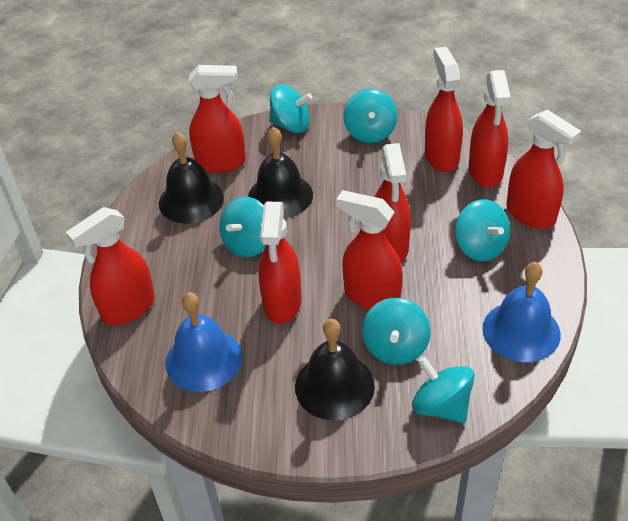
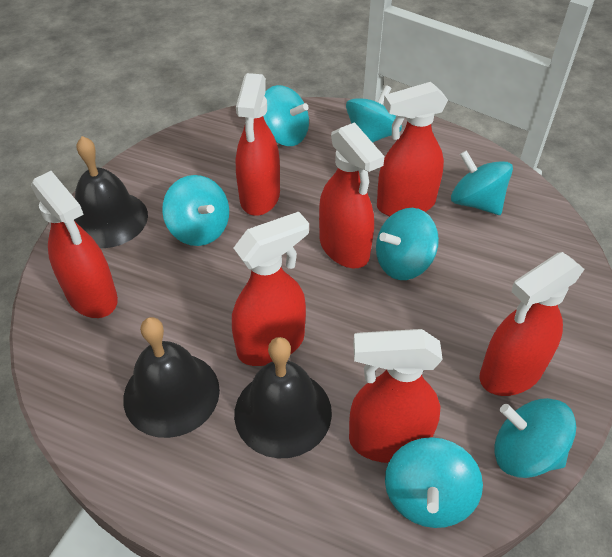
blue bell: 2 -> 0
red spray bottle: 8 -> 7
turquoise spinning top: 6 -> 7

